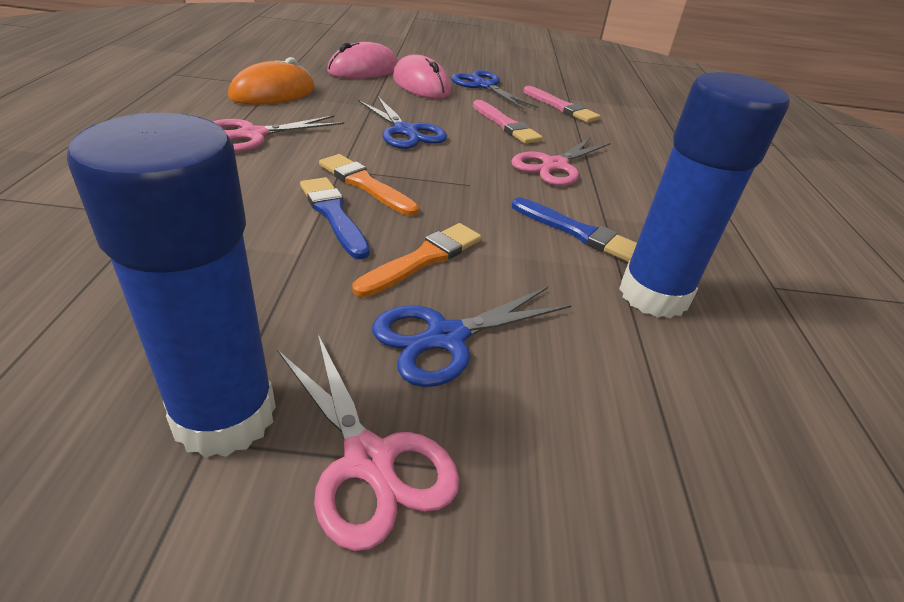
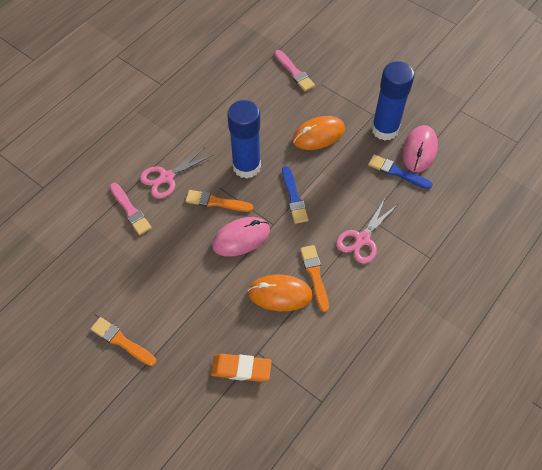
blue scissors: 3 -> 0
orange brush: 2 -> 3
orange eraser: 0 -> 1
orange mouse: 1 -> 2
pink scissors: 3 -> 2

